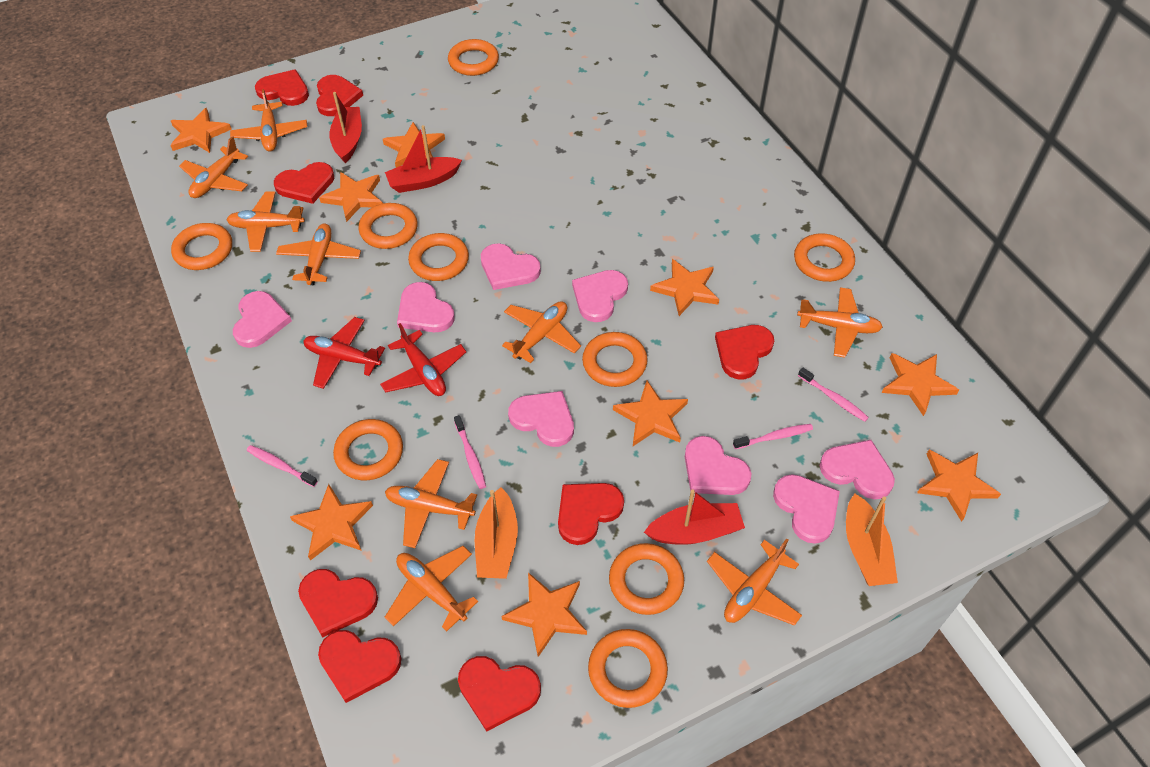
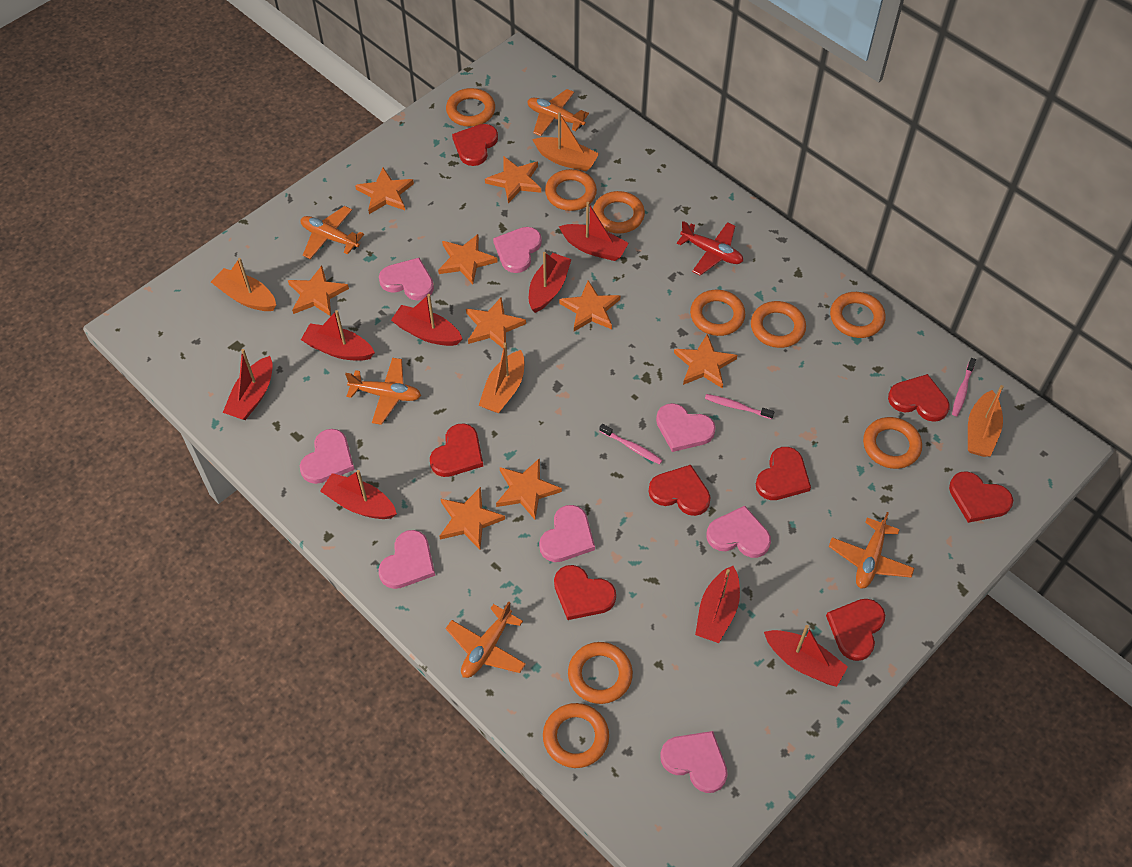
orange boat: 2 -> 4
orange plane: 9 -> 5
pink toothbrush: 4 -> 3
red boat: 3 -> 8
red plane: 2 -> 1

